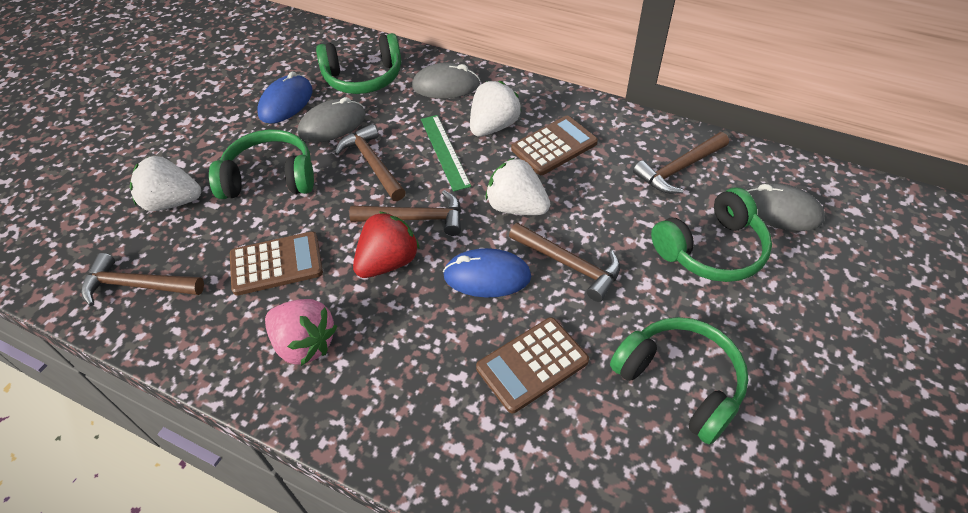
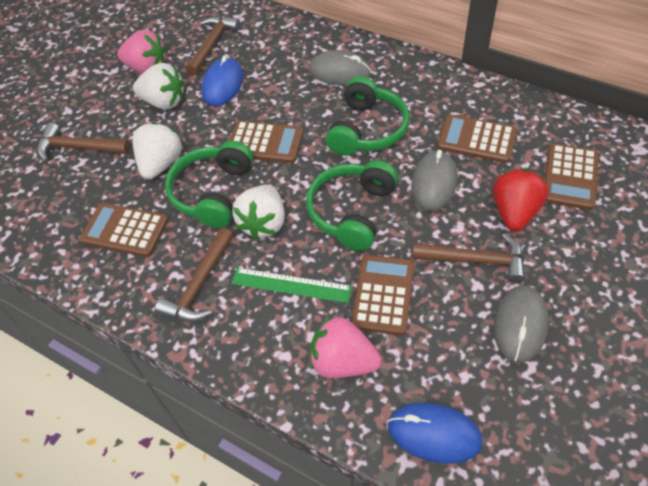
brown calculator: 3 -> 5
brown hammer: 5 -> 4
green headphones: 4 -> 3
pink strawberry: 1 -> 2

